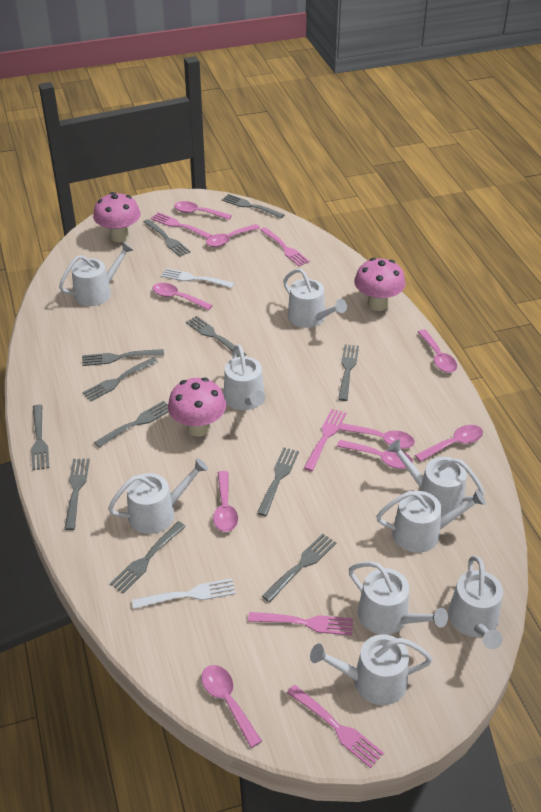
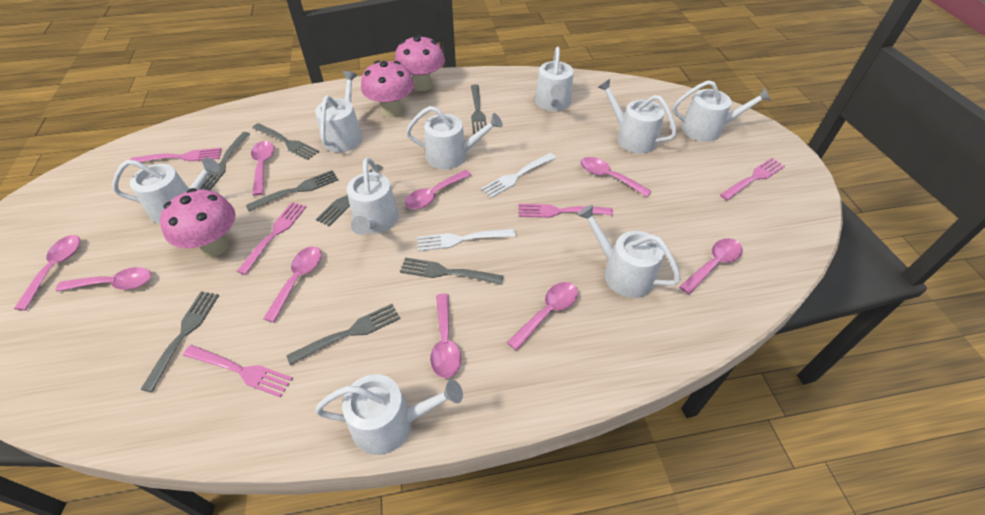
grey fork: 12 -> 8

